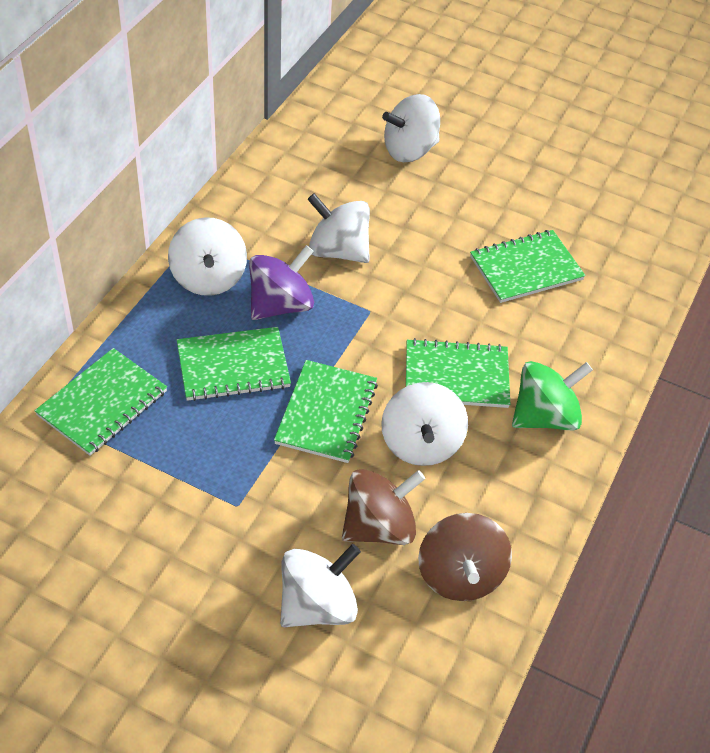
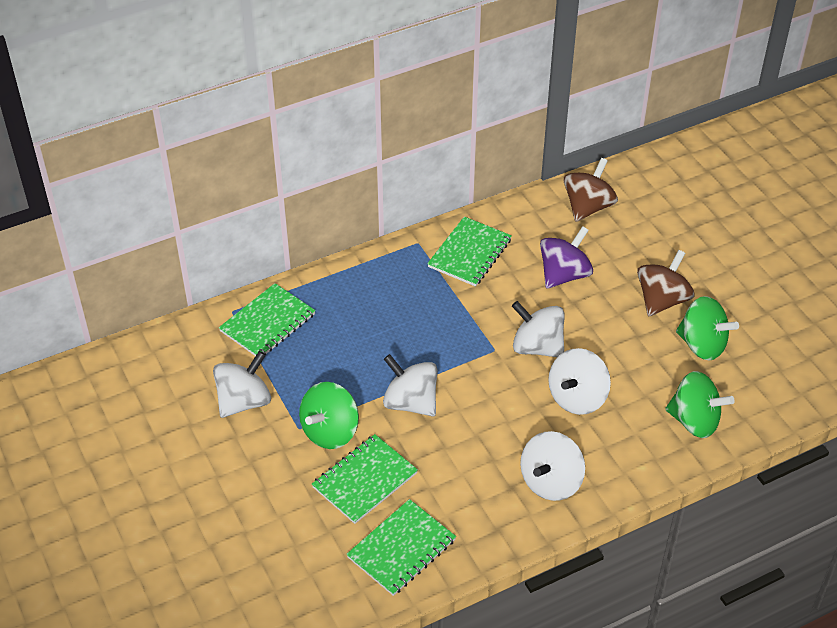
green notebook: 5 -> 4
green spinning top: 1 -> 3

